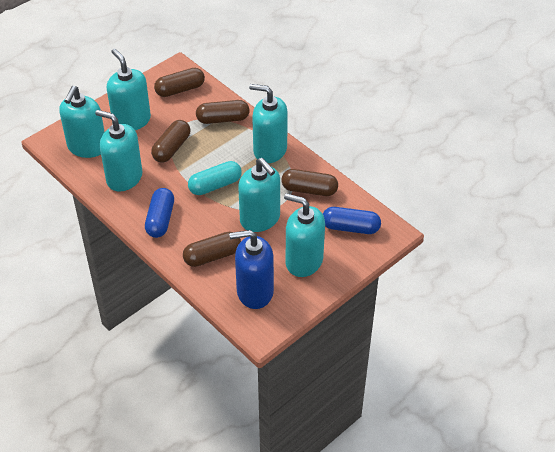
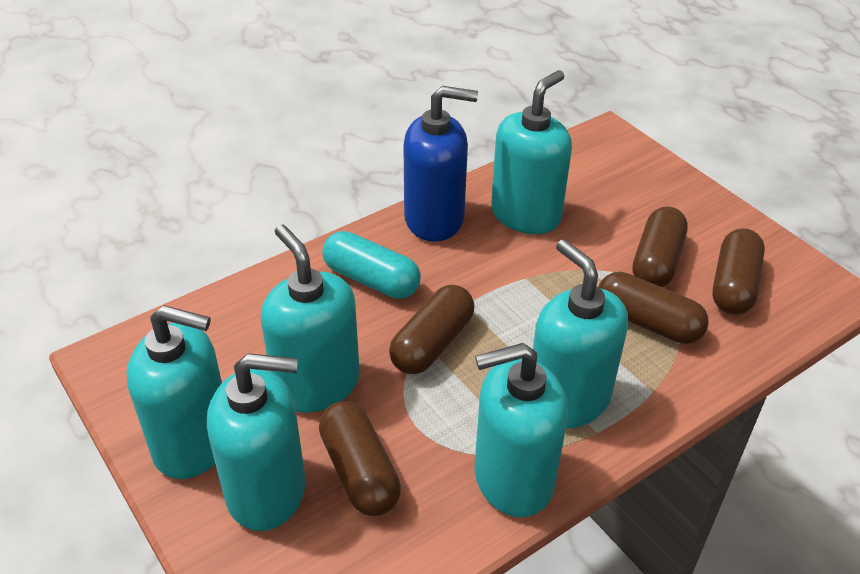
blue capsule: 2 -> 0

